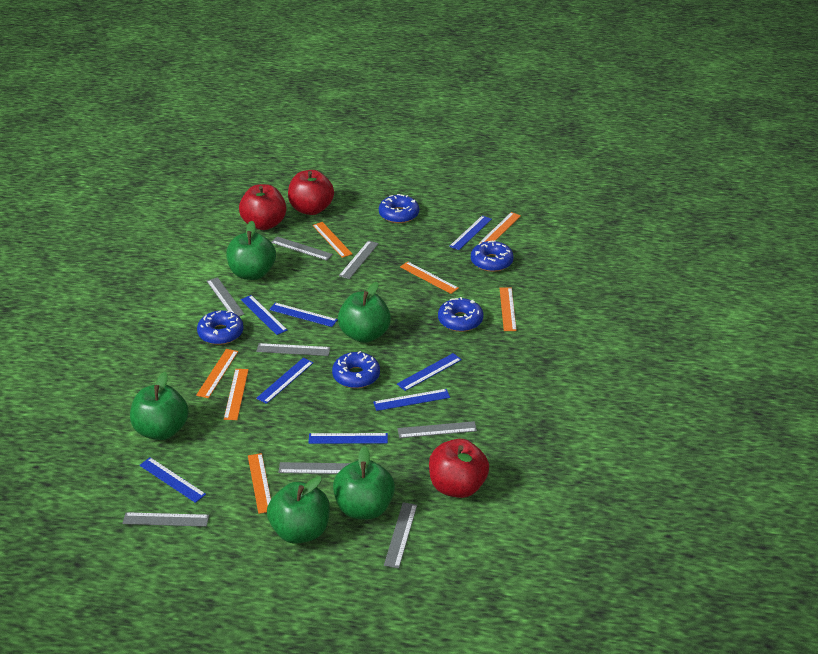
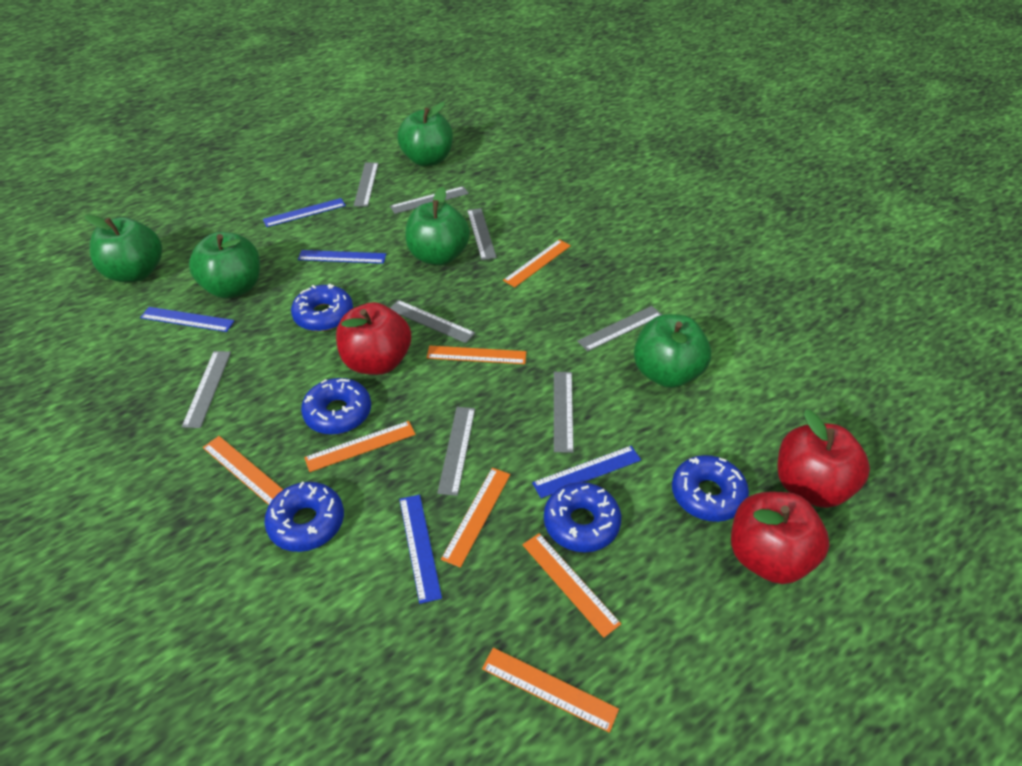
blue ruler: 8 -> 5

